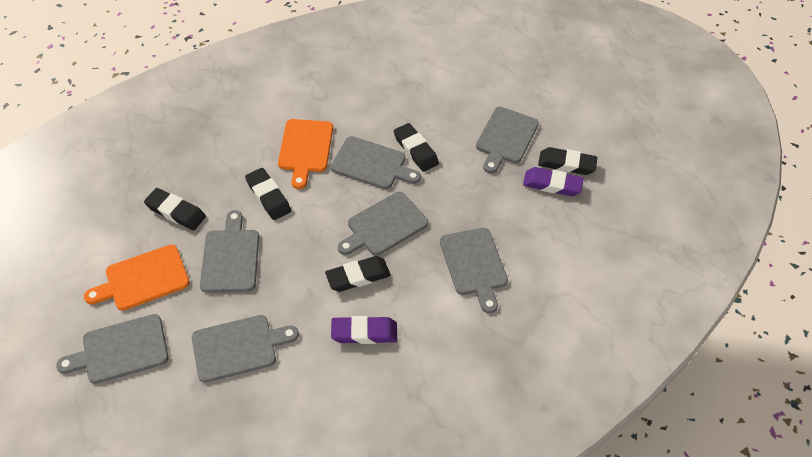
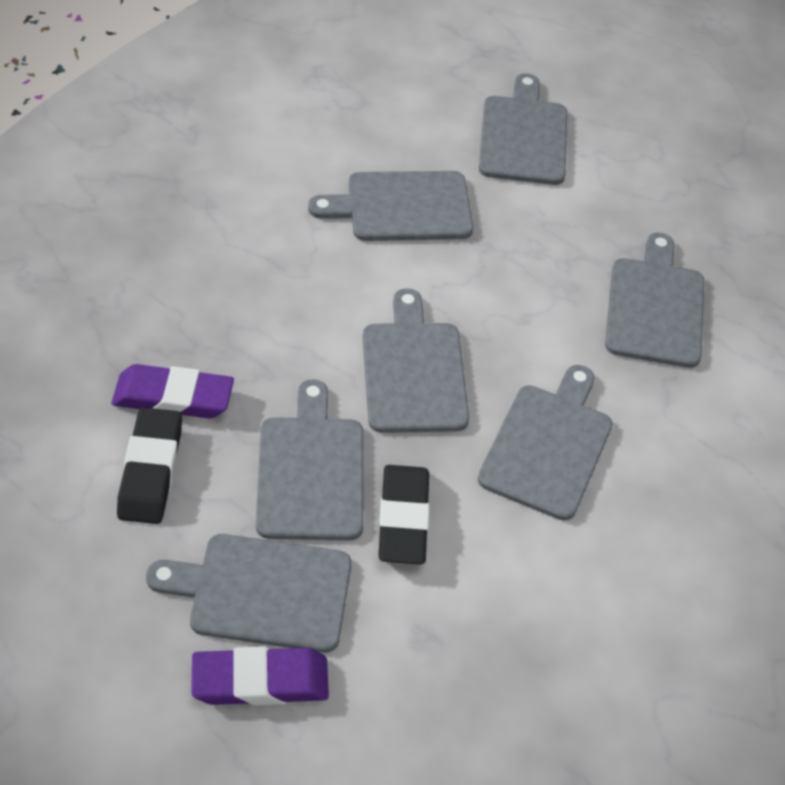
black eraser: 5 -> 2
orange cutting board: 2 -> 0

